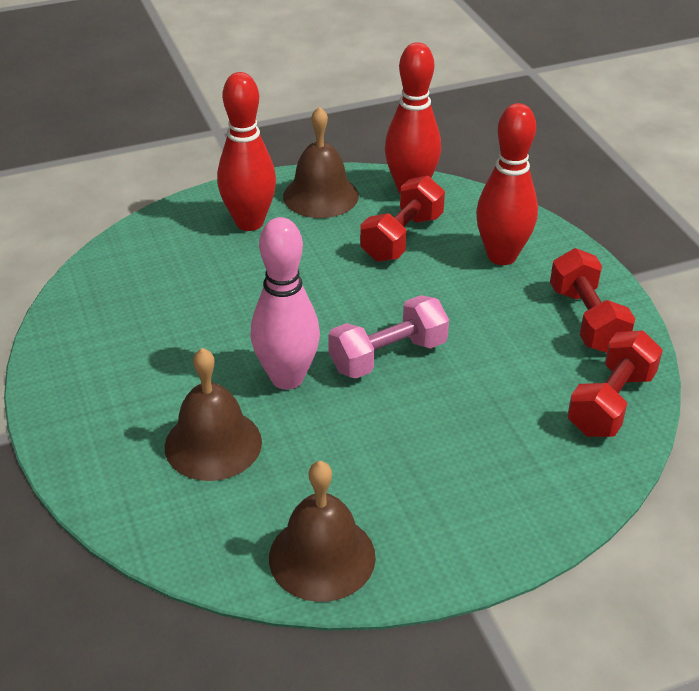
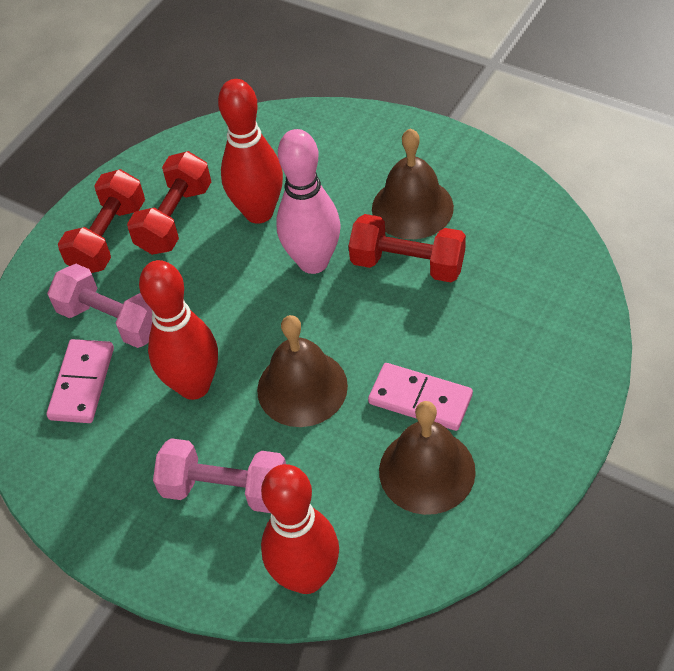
pink domino: 0 -> 2
pink dumbbell: 1 -> 2

